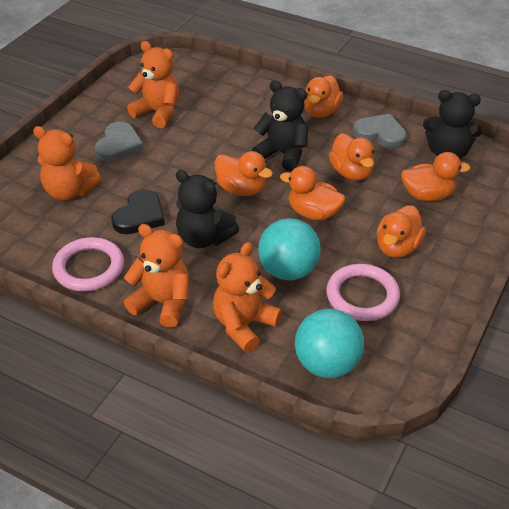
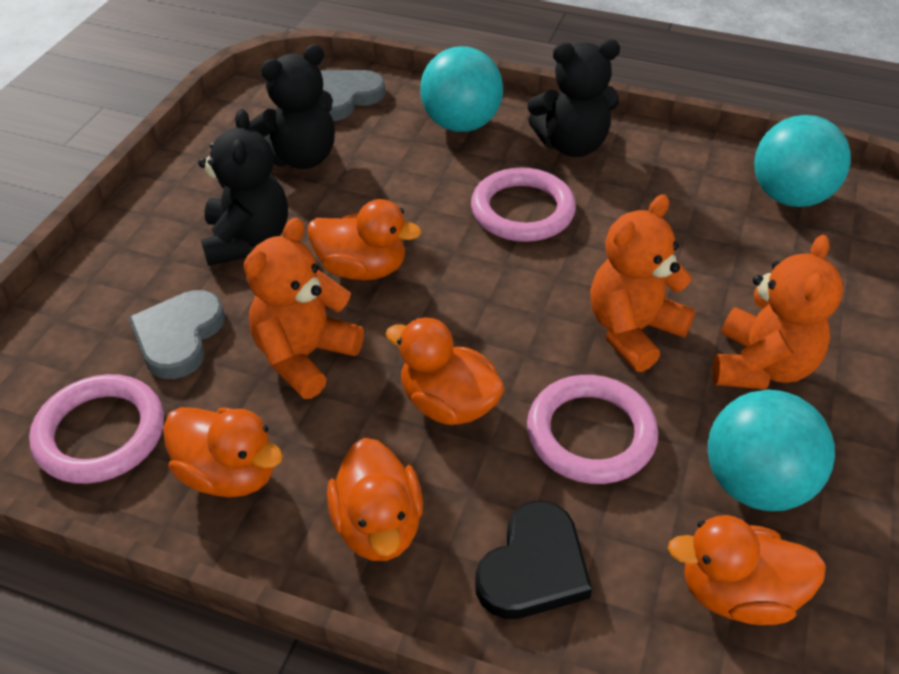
orange duck: 6 -> 5
orange teddy bear: 4 -> 3
pink ring: 2 -> 3
turquoise ball: 2 -> 3

